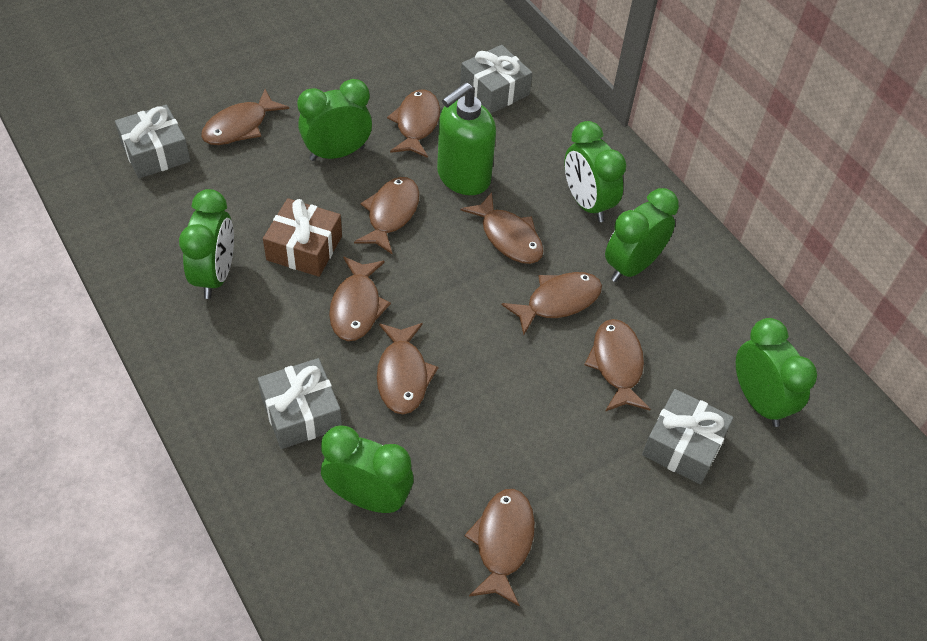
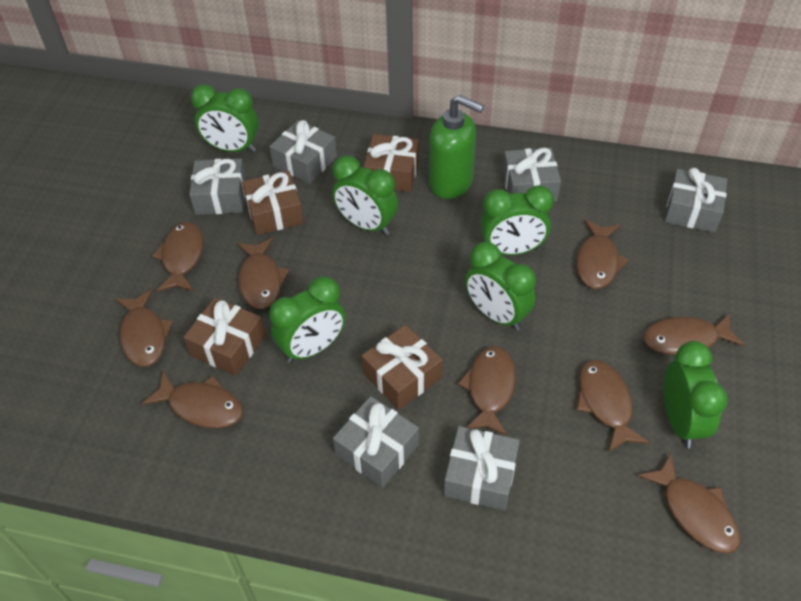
brown gift: 1 -> 4
grey gift: 4 -> 6

